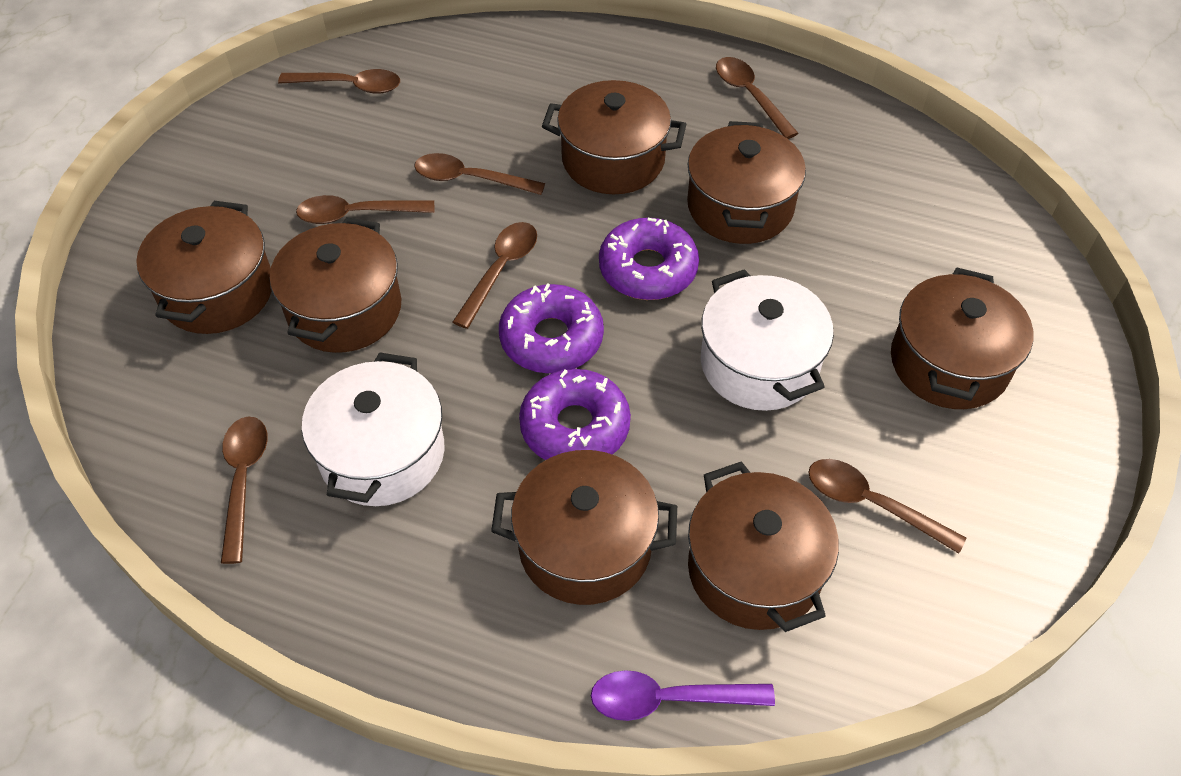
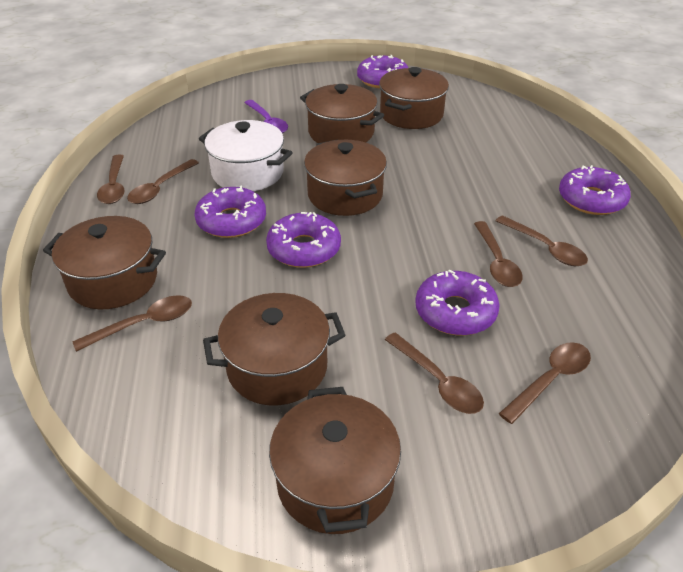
brown pot: 7 -> 6
purple donut: 3 -> 5
white pot: 2 -> 1

